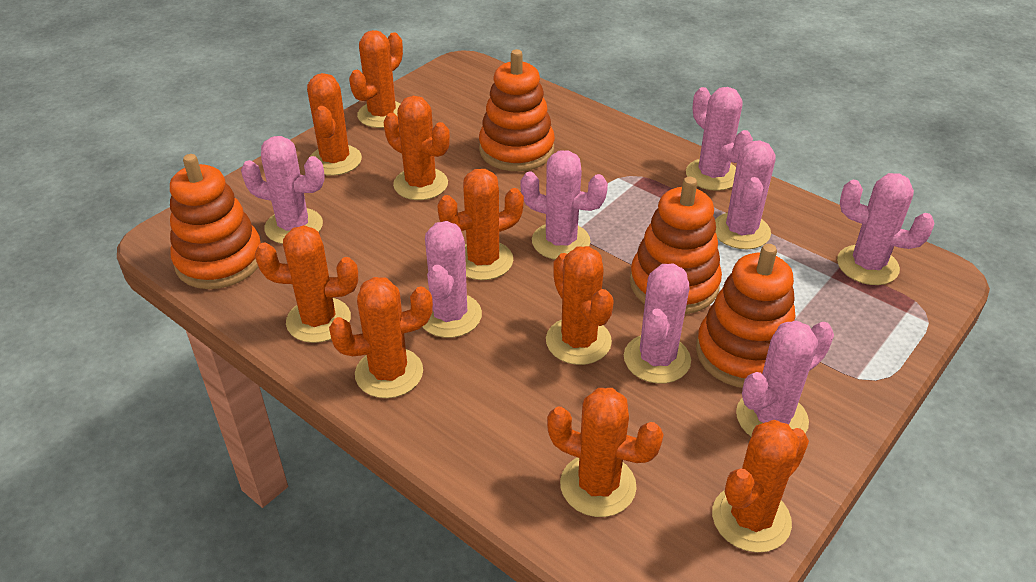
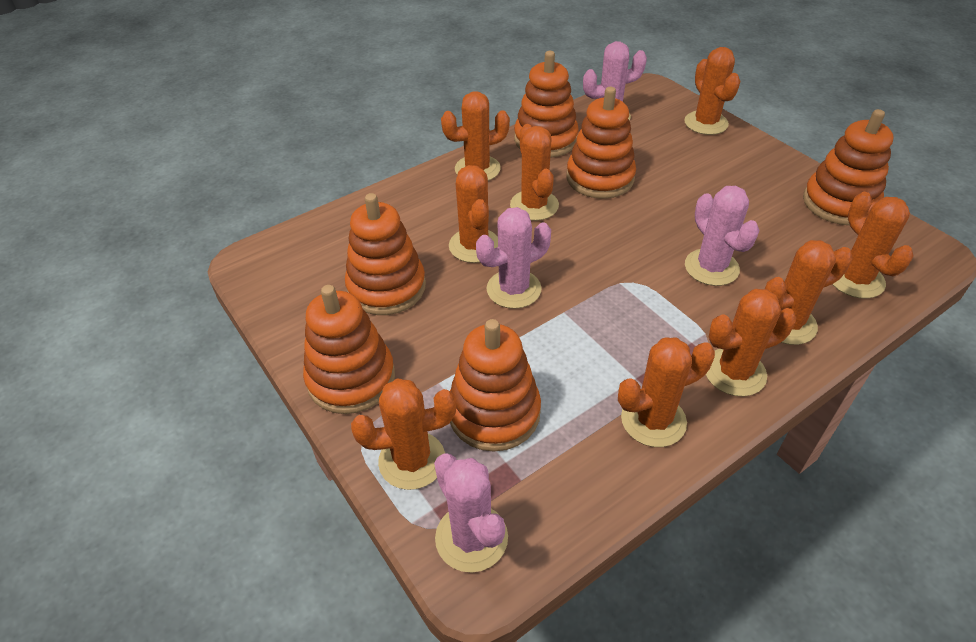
orange stacking toy: 4 -> 6
pink cactus: 8 -> 4

